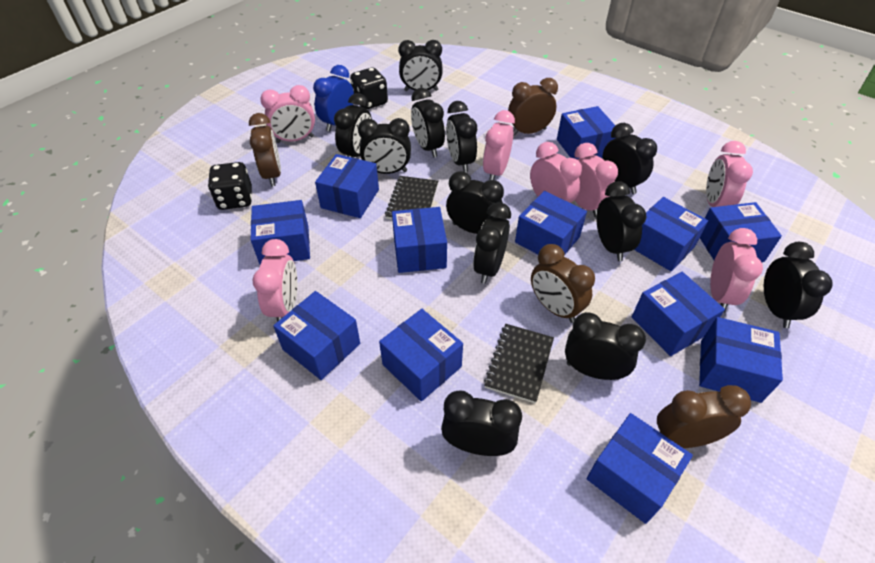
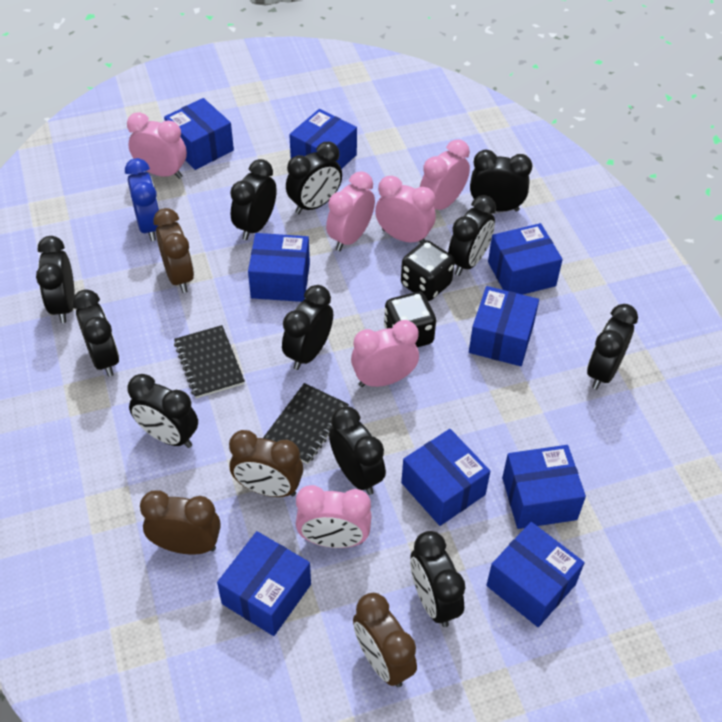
black clock: 12 -> 11
blue box: 12 -> 9
pink clock: 7 -> 6

